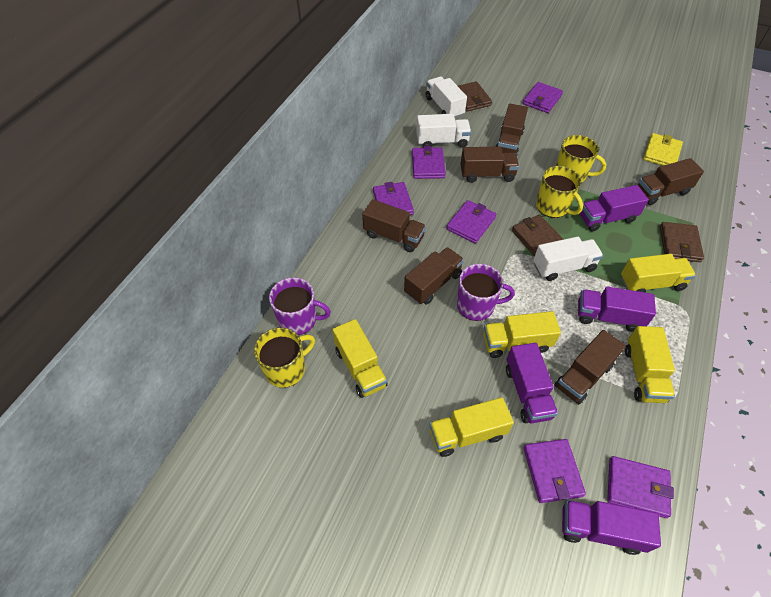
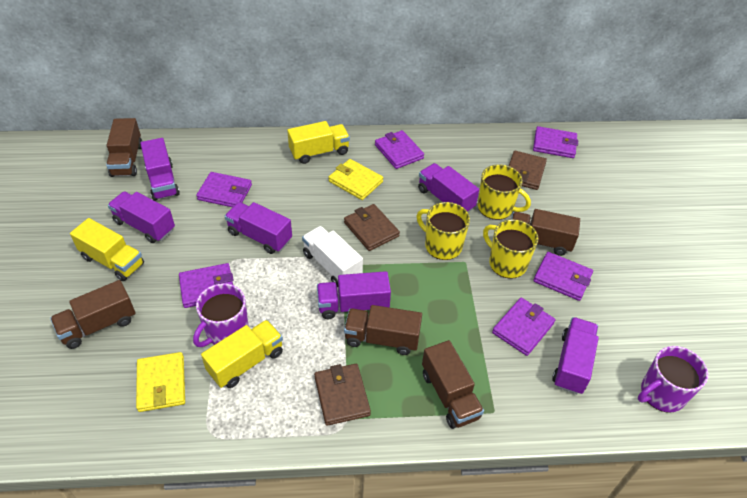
brown truck: 6 -> 5
purple truck: 4 -> 6
white truck: 3 -> 1
yellow truck: 5 -> 3
yellow wallet: 1 -> 2

